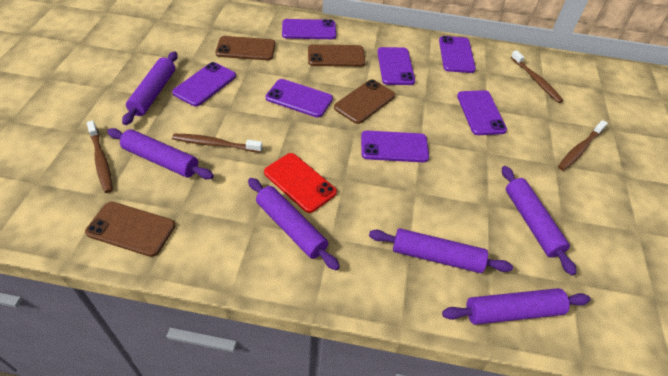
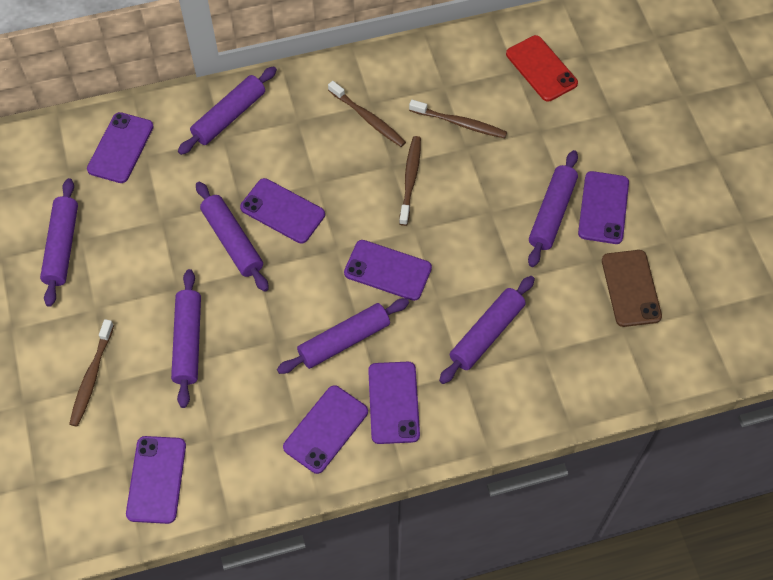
brown phone: 4 -> 1
purple rolling pin: 6 -> 7

